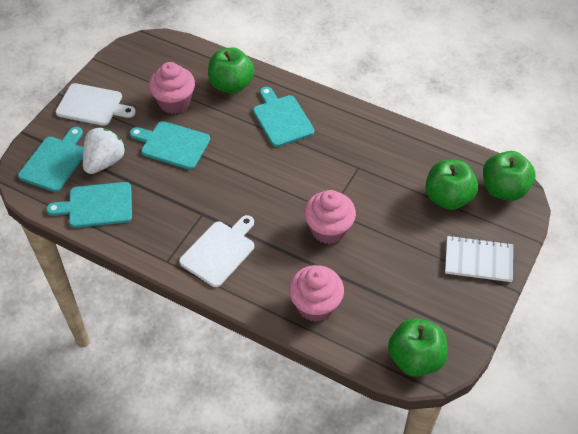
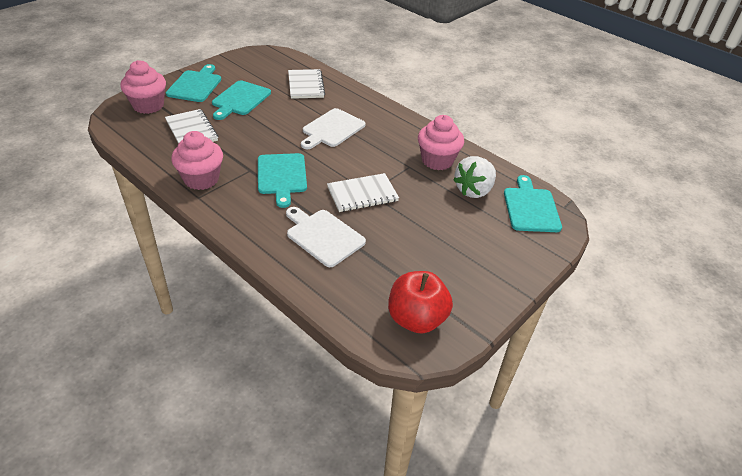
green apple: 4 -> 0
red apple: 0 -> 1
white notebook: 1 -> 3

